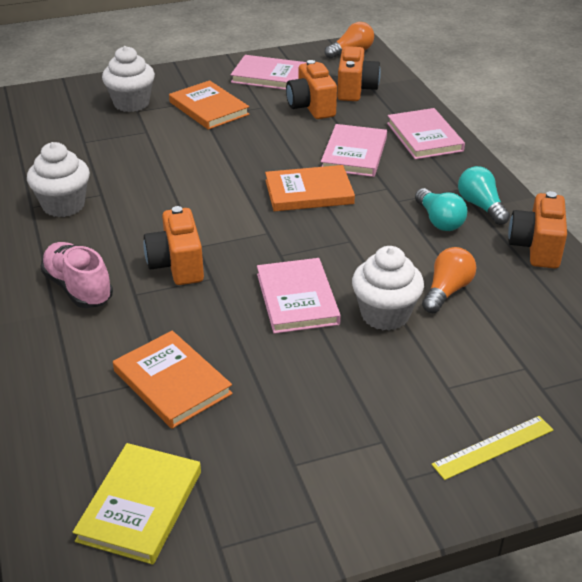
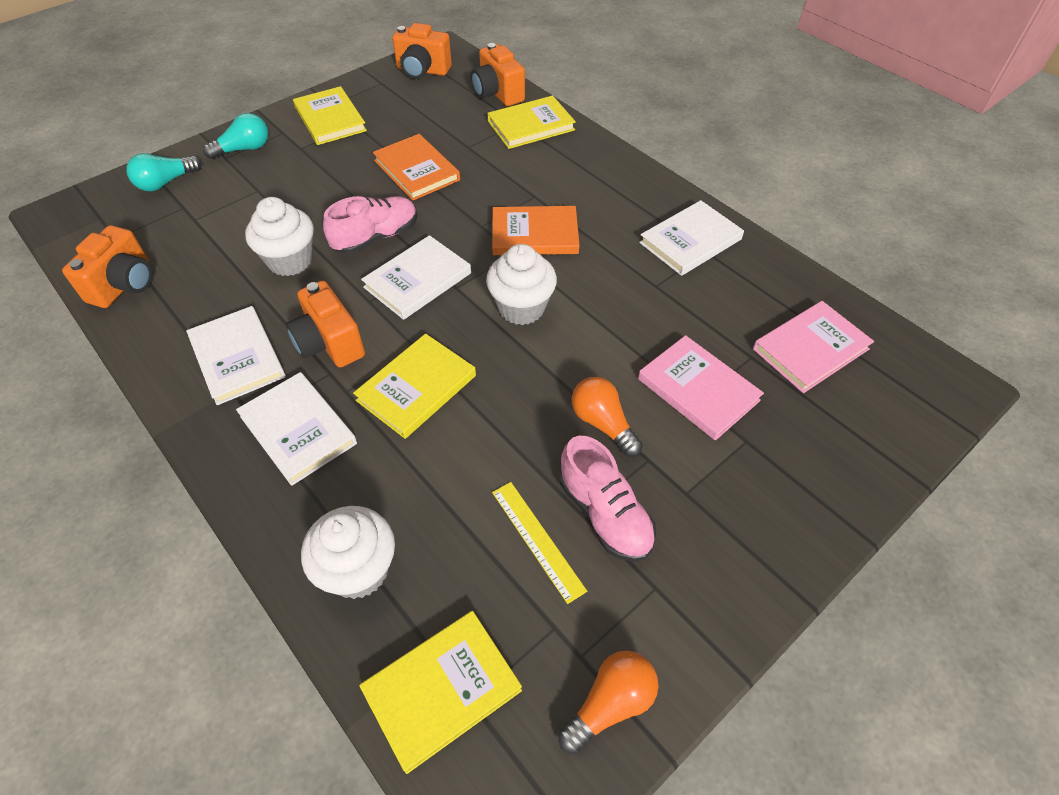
orange book: 3 -> 2
pink book: 4 -> 2
pink shoe: 1 -> 2
white book: 0 -> 4
yellow book: 1 -> 4

